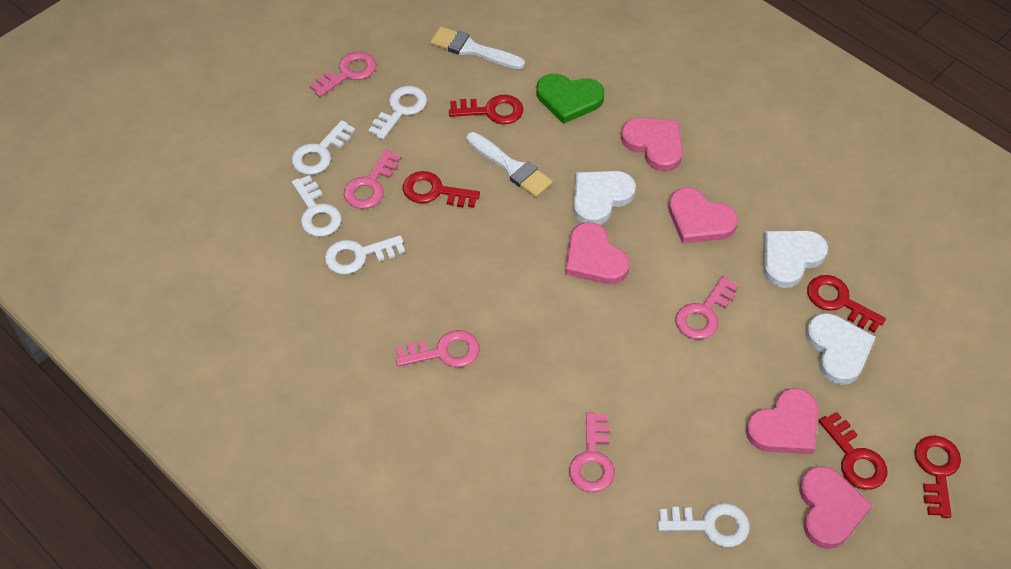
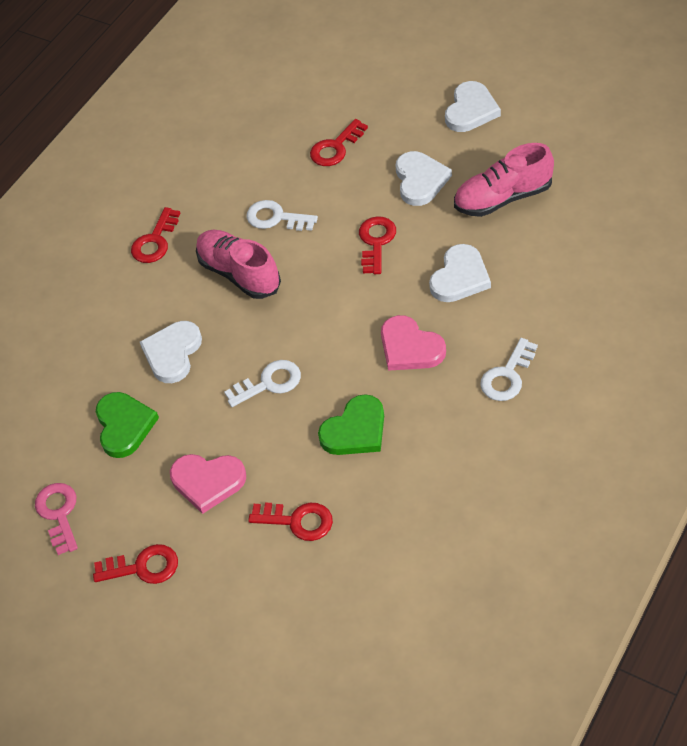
green heart: 1 -> 2
pink heart: 5 -> 2
pink key: 5 -> 1
pink shoe: 0 -> 2
white brush: 2 -> 0
white heart: 3 -> 4
white key: 5 -> 3

